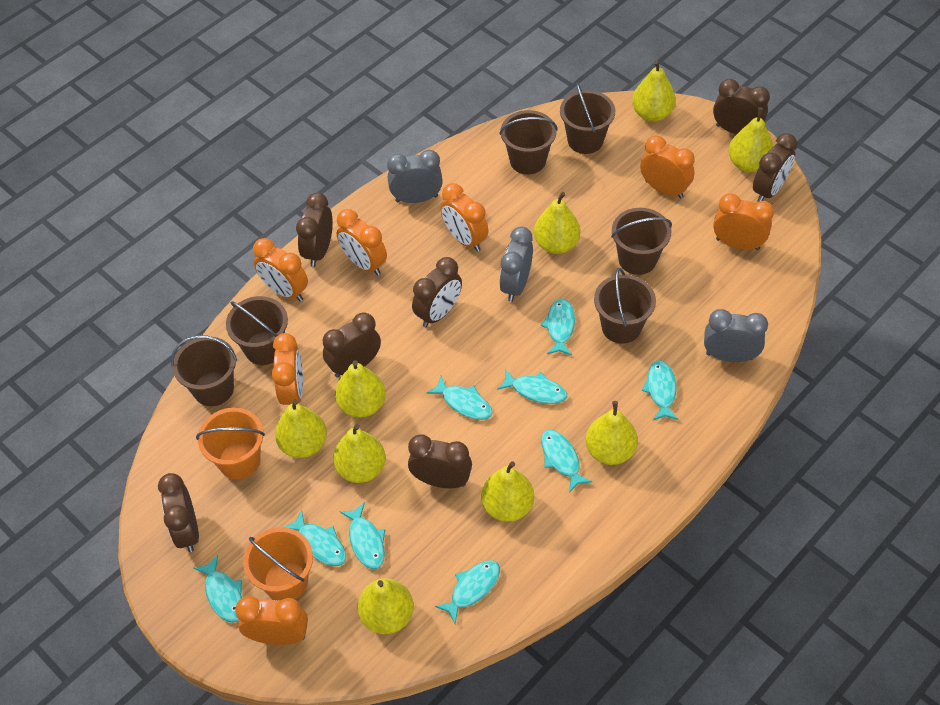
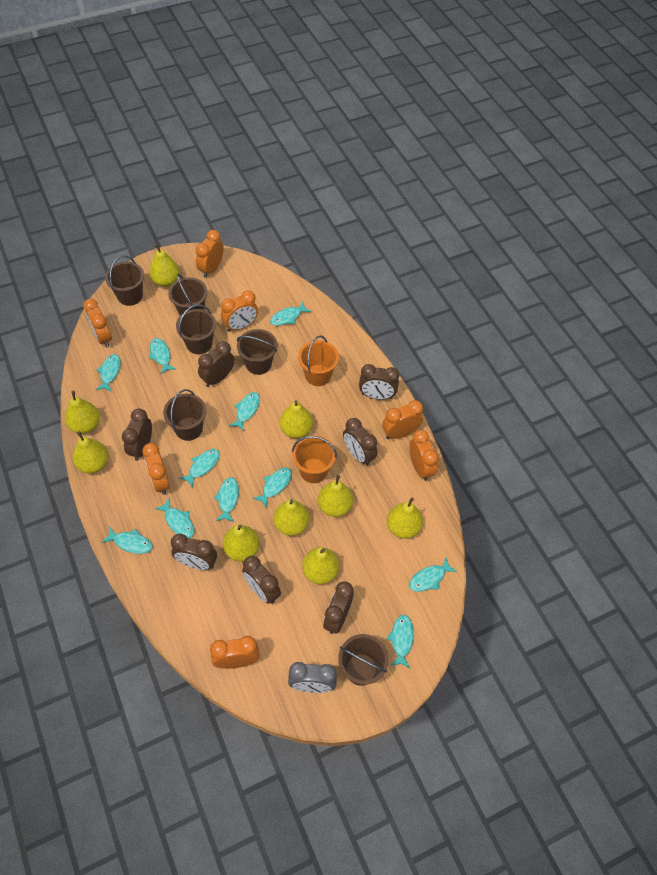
grey clock: 3 -> 1
turquoise fish: 9 -> 11

